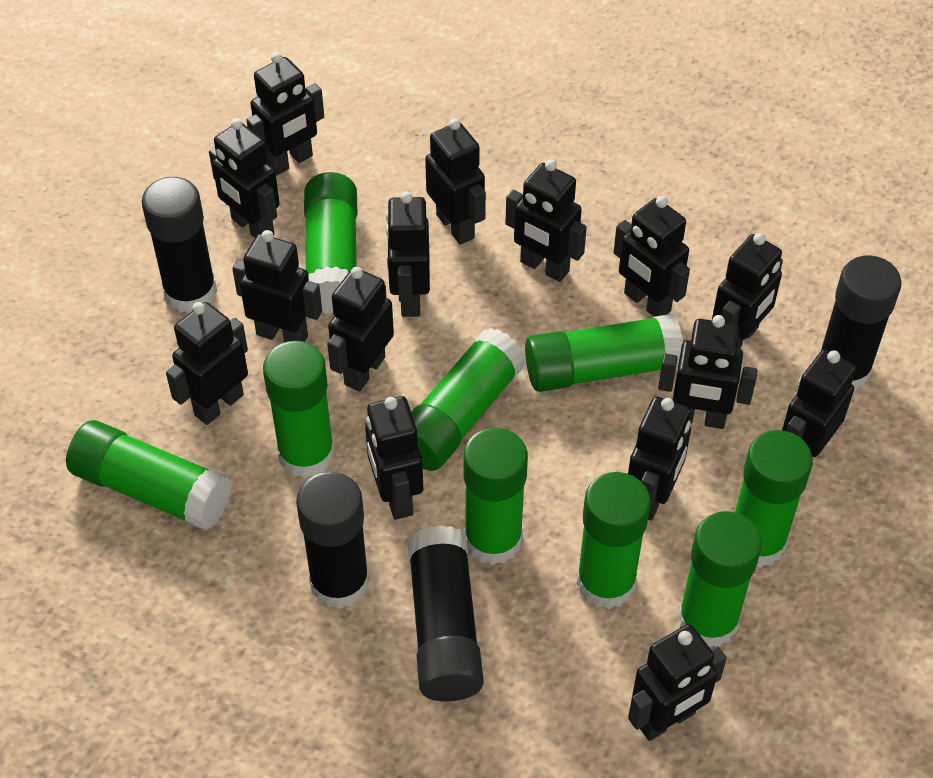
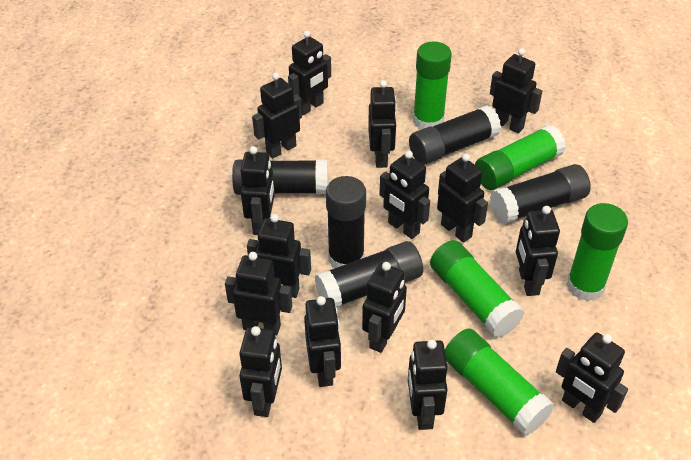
black glue stick: 4 -> 5
green glue stick: 9 -> 5

